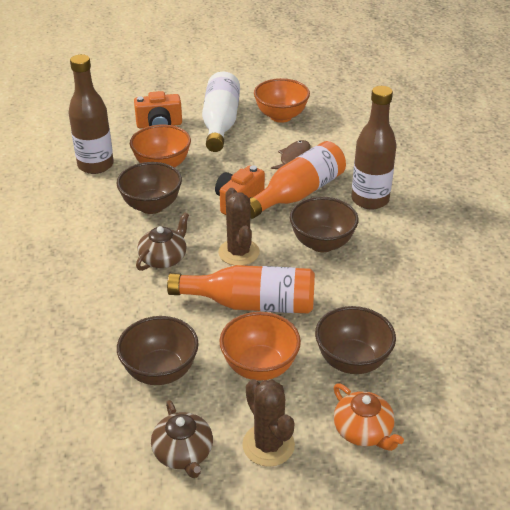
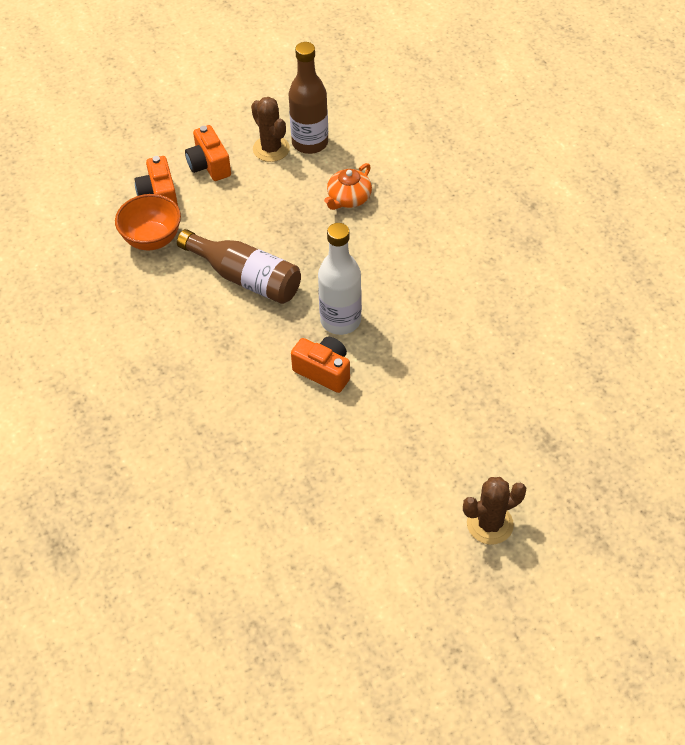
brown bowl: 4 -> 0
brown fish: 1 -> 0
brown teapot: 2 -> 0
orange bottle: 2 -> 0
orange bowl: 3 -> 1
orange camera: 2 -> 3

